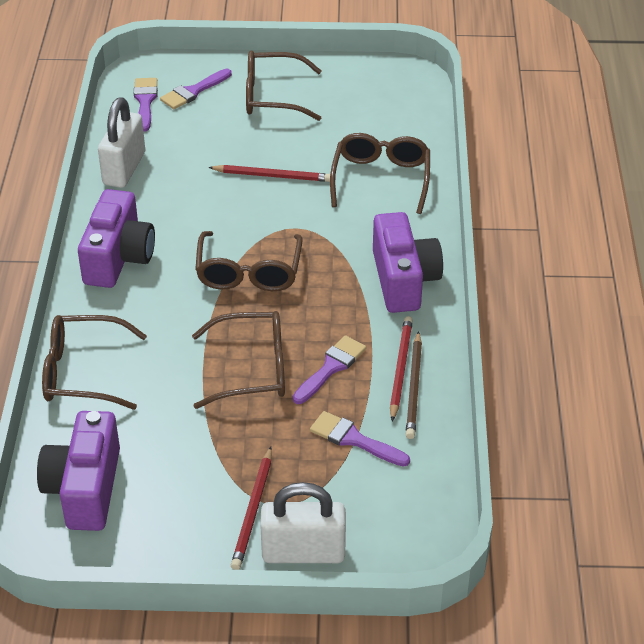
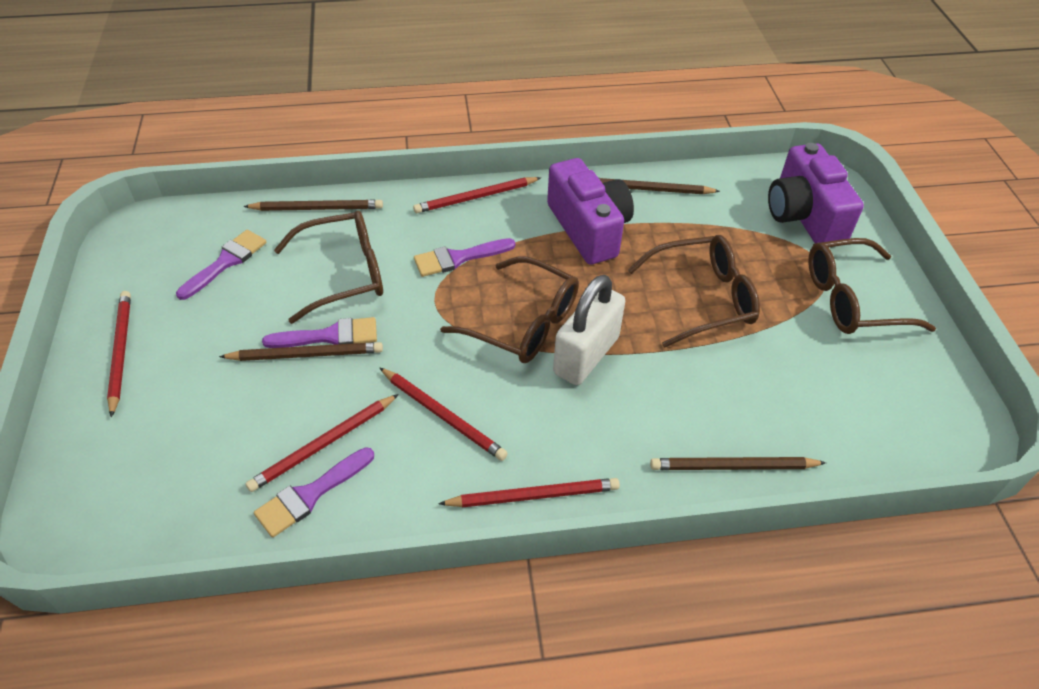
brown glasses: 5 -> 4
brown pencil: 1 -> 4
purple camera: 3 -> 2
red pencil: 3 -> 5
white padlock: 2 -> 1

